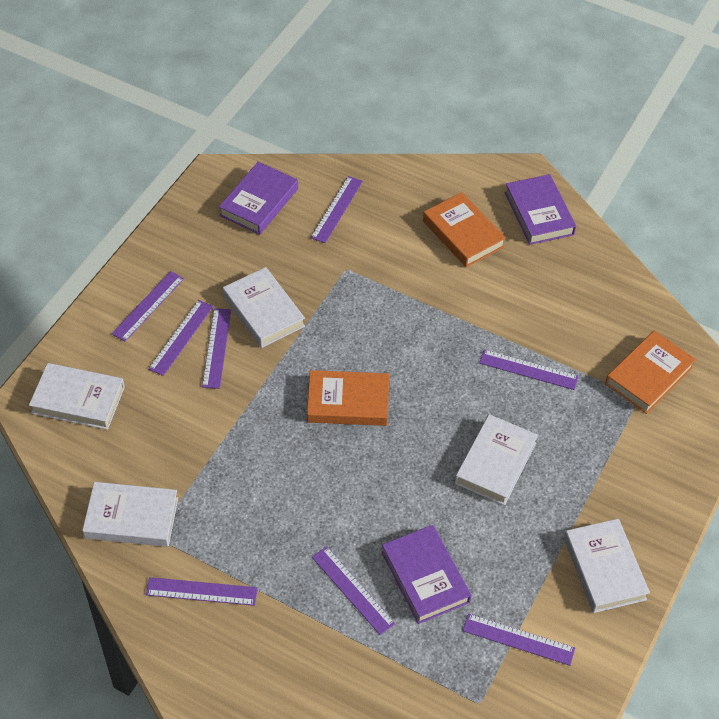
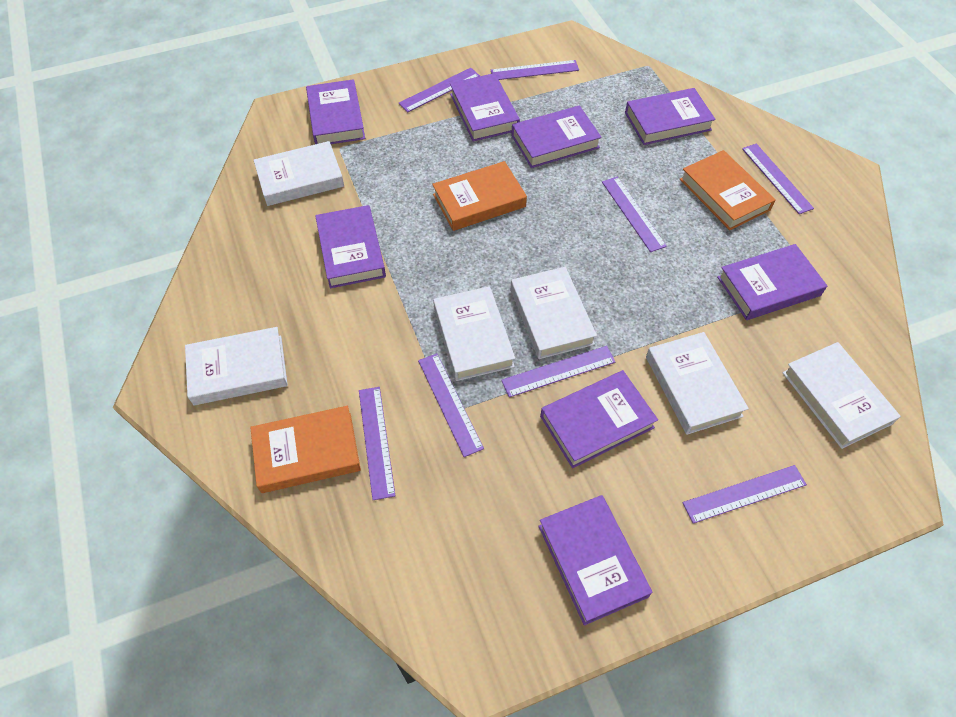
purple book: 3 -> 8
white book: 5 -> 6

